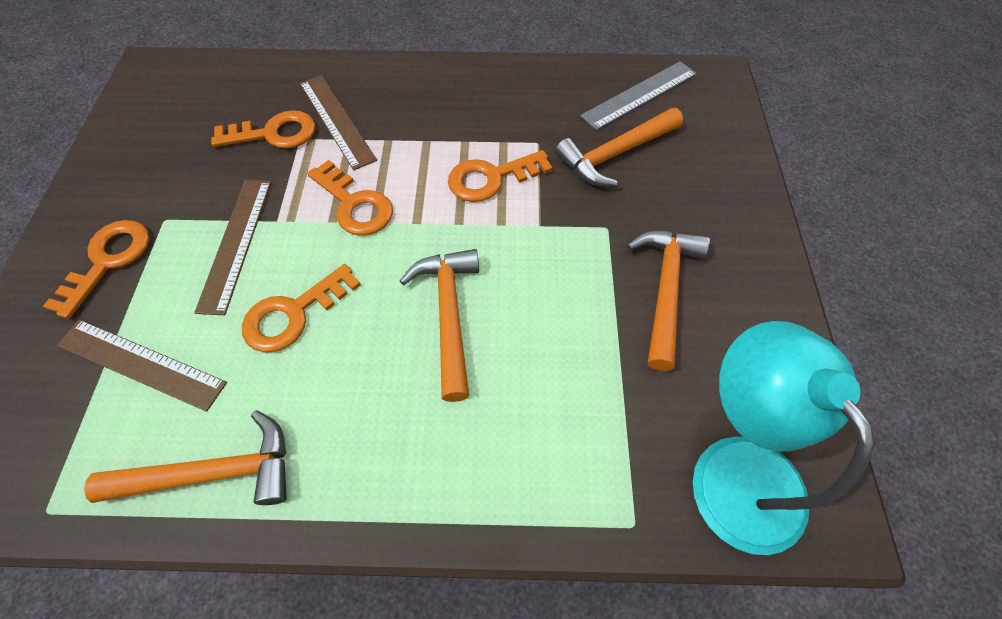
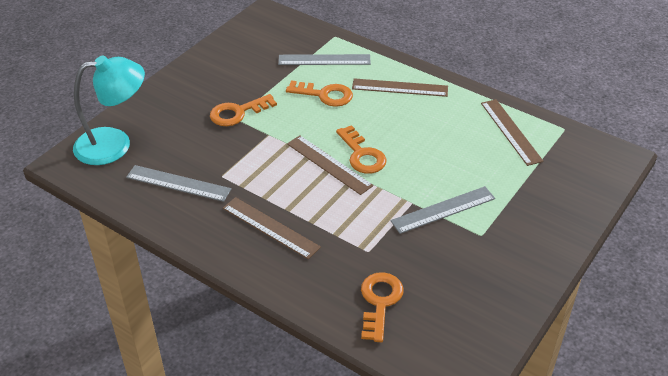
brown ruler: 3 -> 4
grey ruler: 1 -> 3
orange hammer: 4 -> 0
orange key: 5 -> 4

